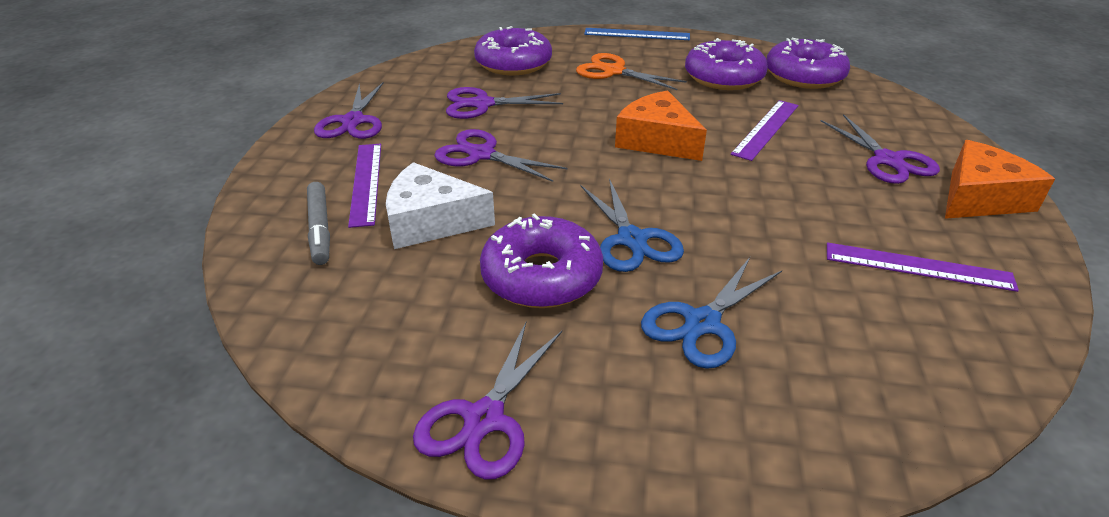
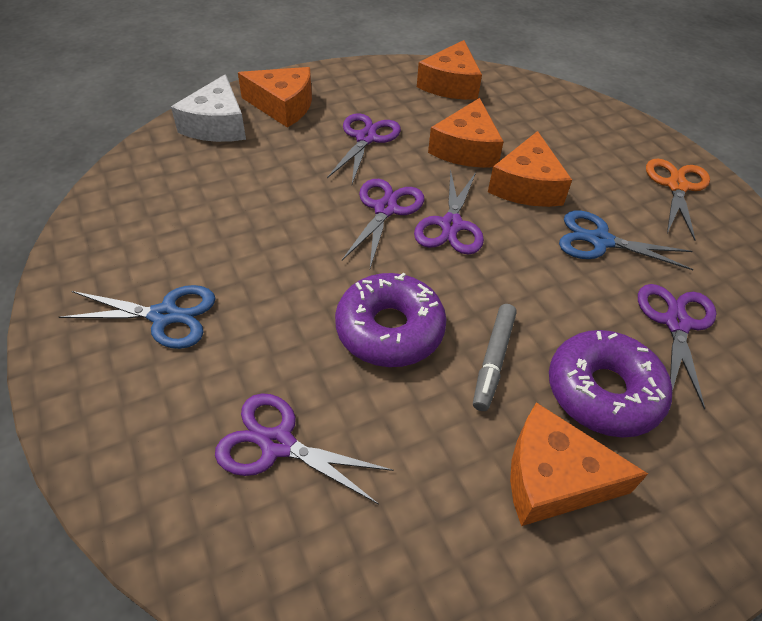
blue ruler: 1 -> 0
orange cheese: 2 -> 5
purple donut: 4 -> 2
purple ruler: 3 -> 0

